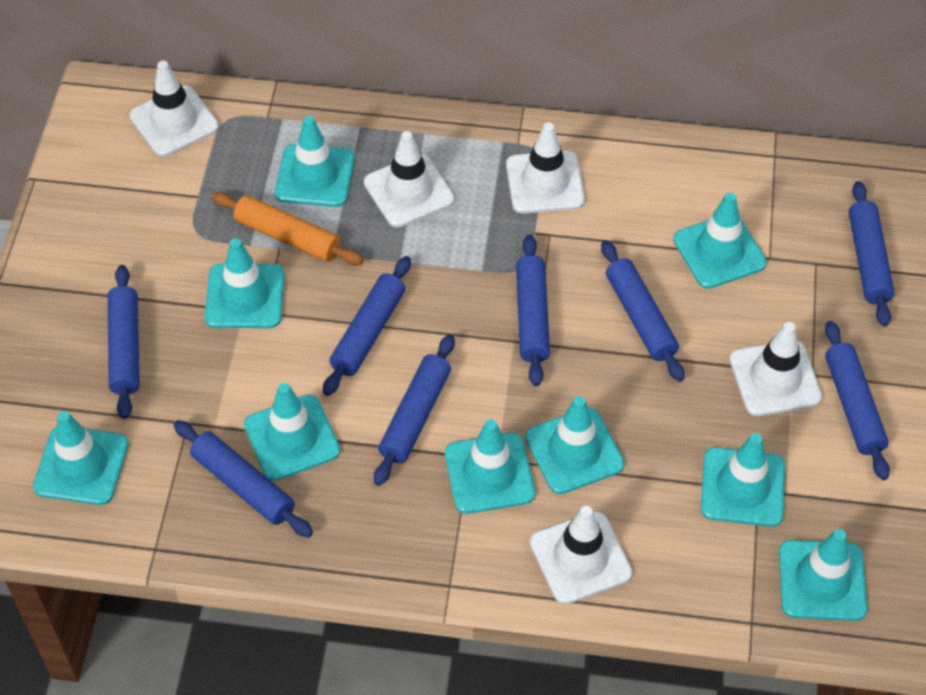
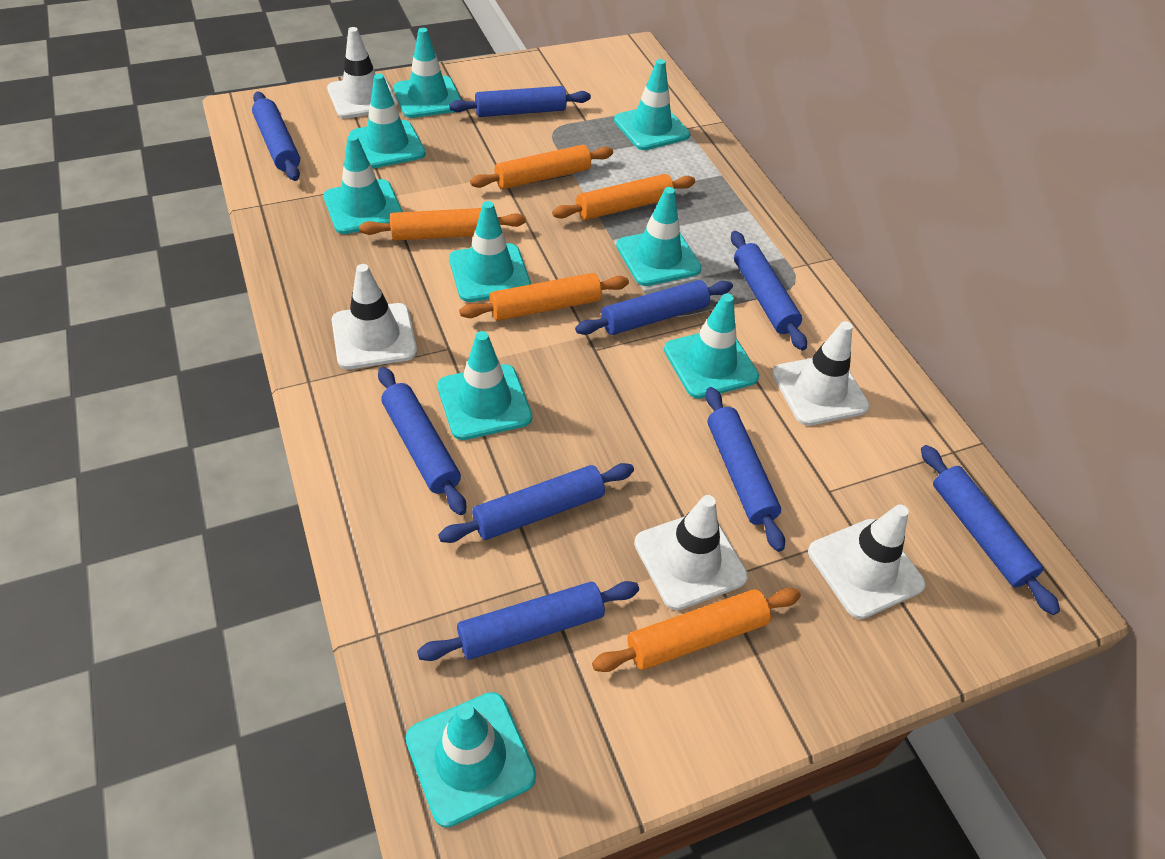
blue rolling pin: 8 -> 9
orange rolling pin: 1 -> 5

